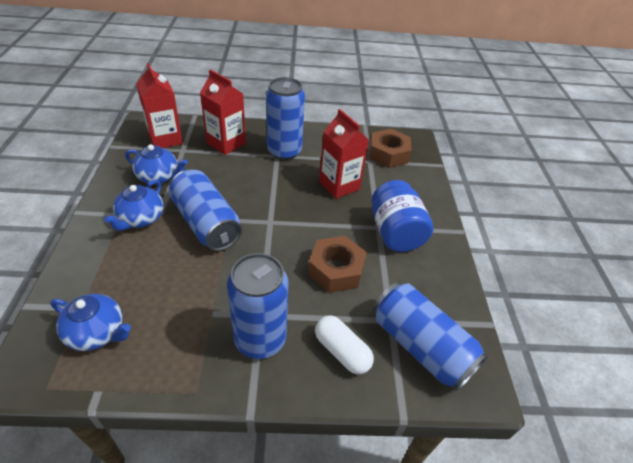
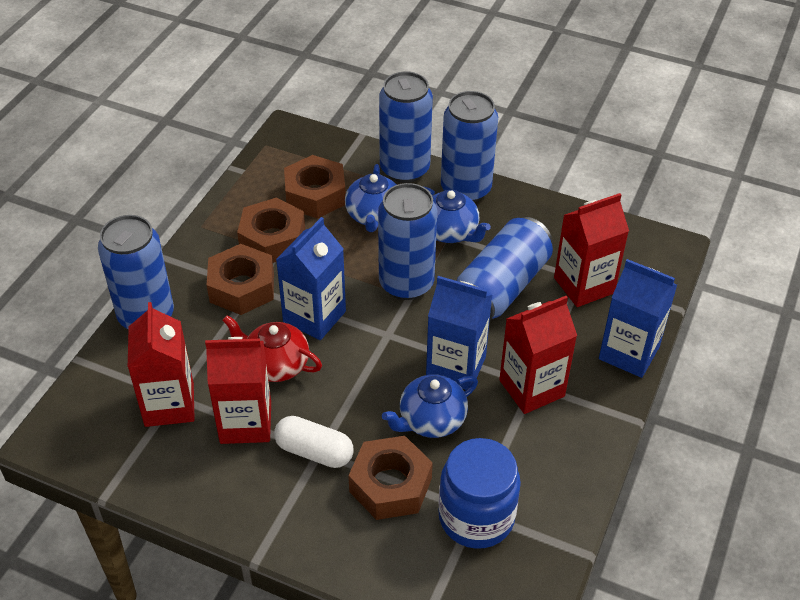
blue can: 4 -> 5
blue carton: 0 -> 3
brown nut: 2 -> 4
red carton: 3 -> 4
red teapot: 0 -> 1

